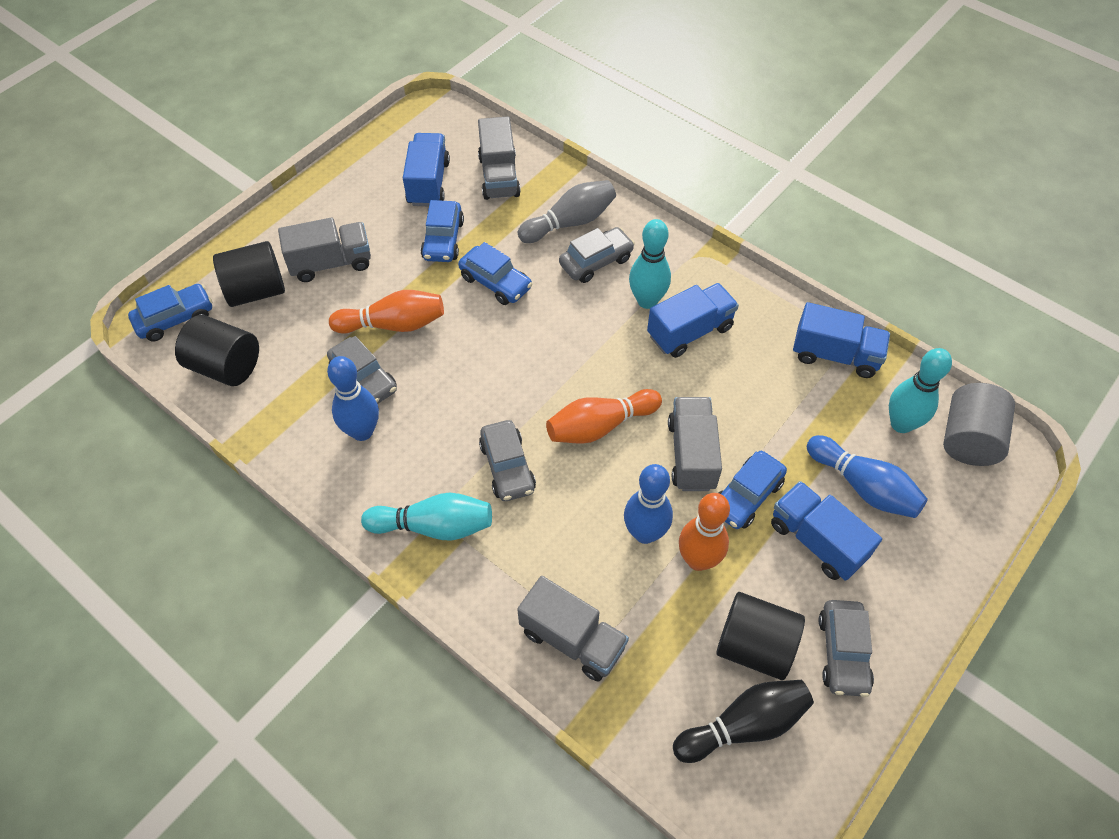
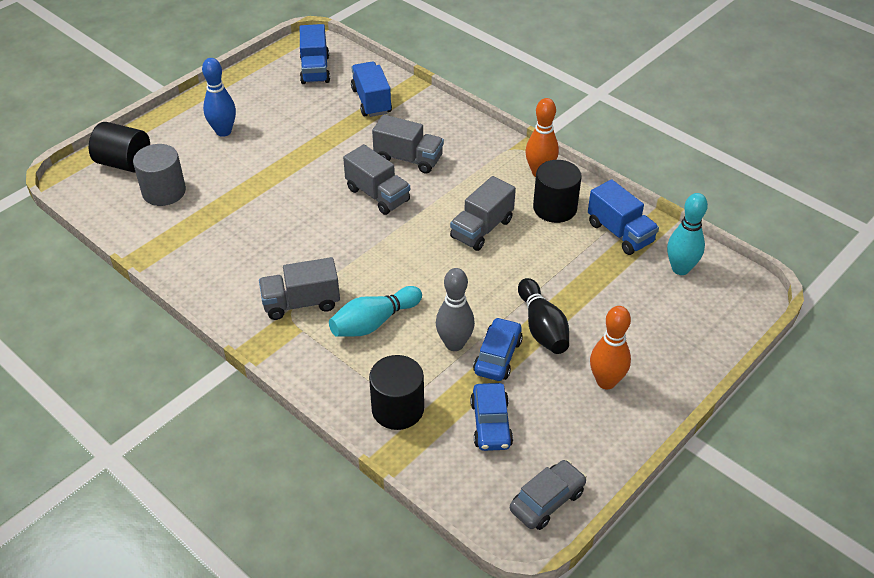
blue bowling pin: 3 -> 1
blue car: 4 -> 2
blue truck: 4 -> 3
grey car: 4 -> 1
orange bowling pin: 3 -> 2
turquoise bowling pin: 3 -> 2

